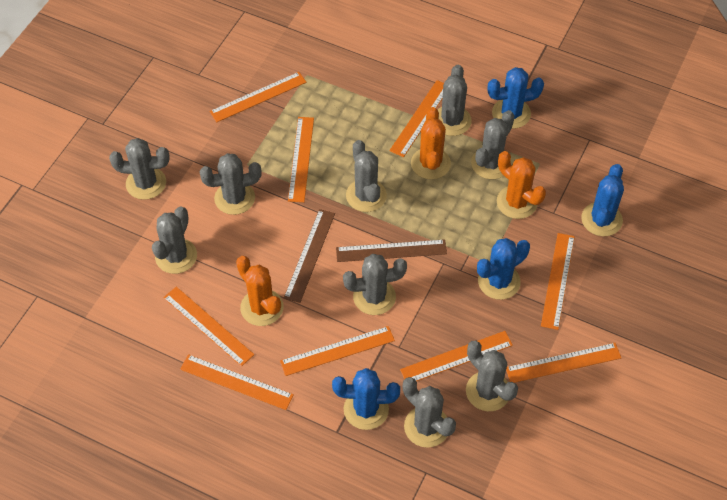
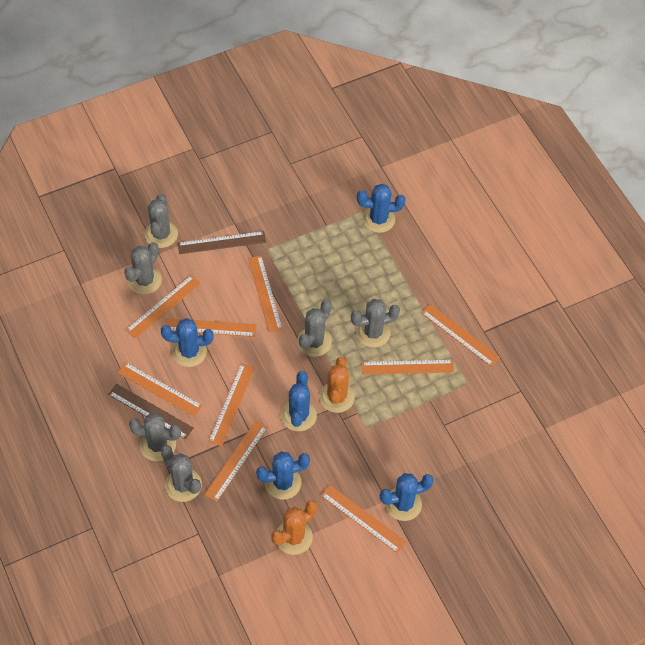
blue cactus: 4 -> 5
grey cactus: 9 -> 6
orange cactus: 3 -> 2

